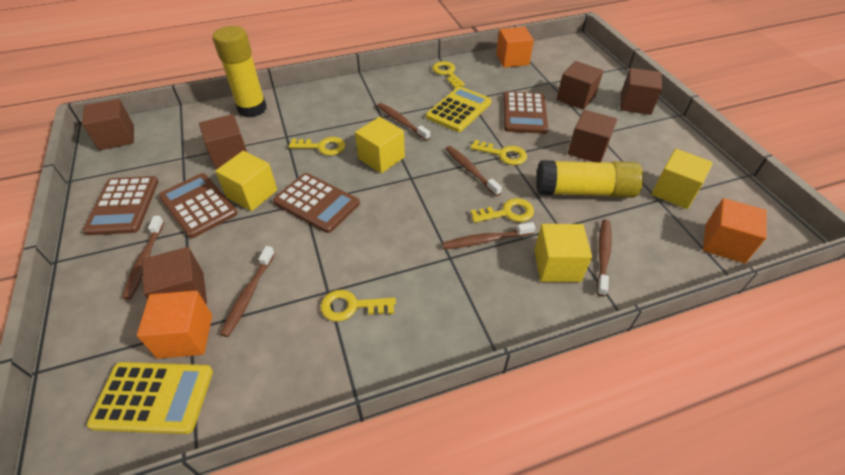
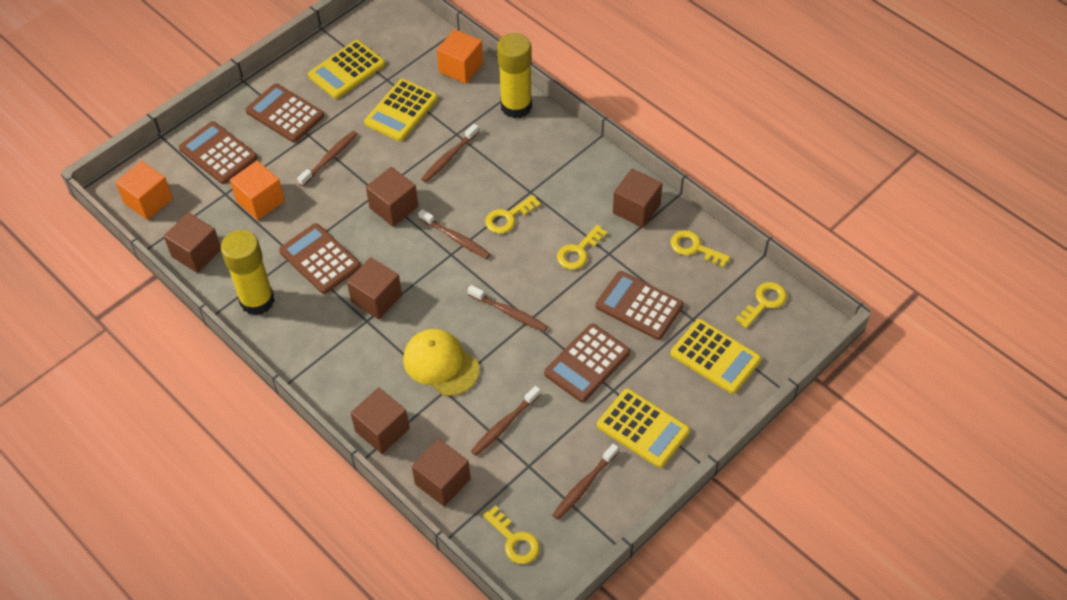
brown calculator: 4 -> 5
yellow calculator: 2 -> 4
yellow cap: 0 -> 1
yellow cube: 4 -> 0

